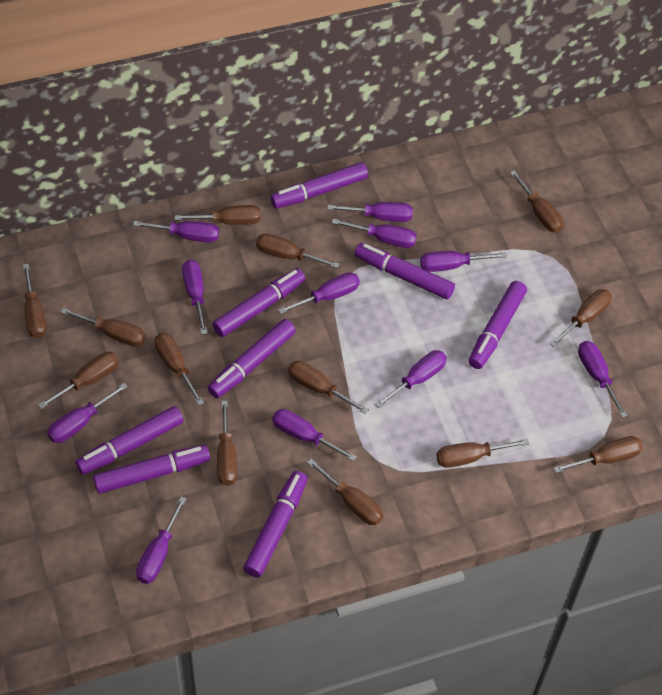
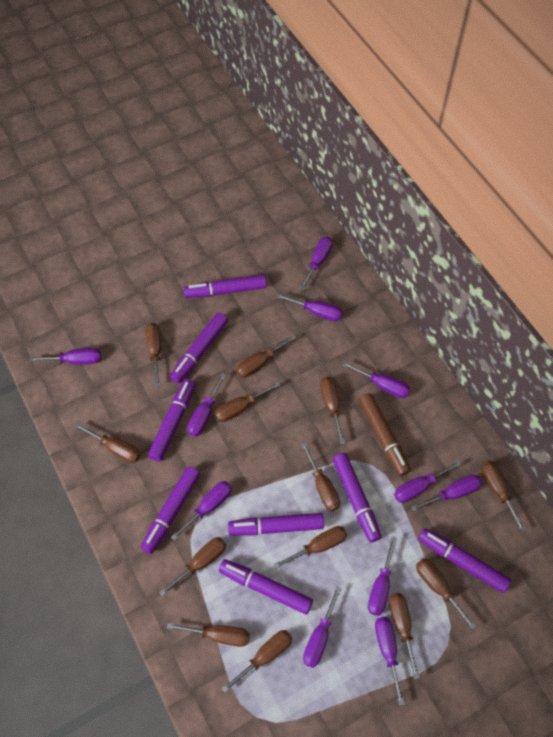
brown marker: 0 -> 1

